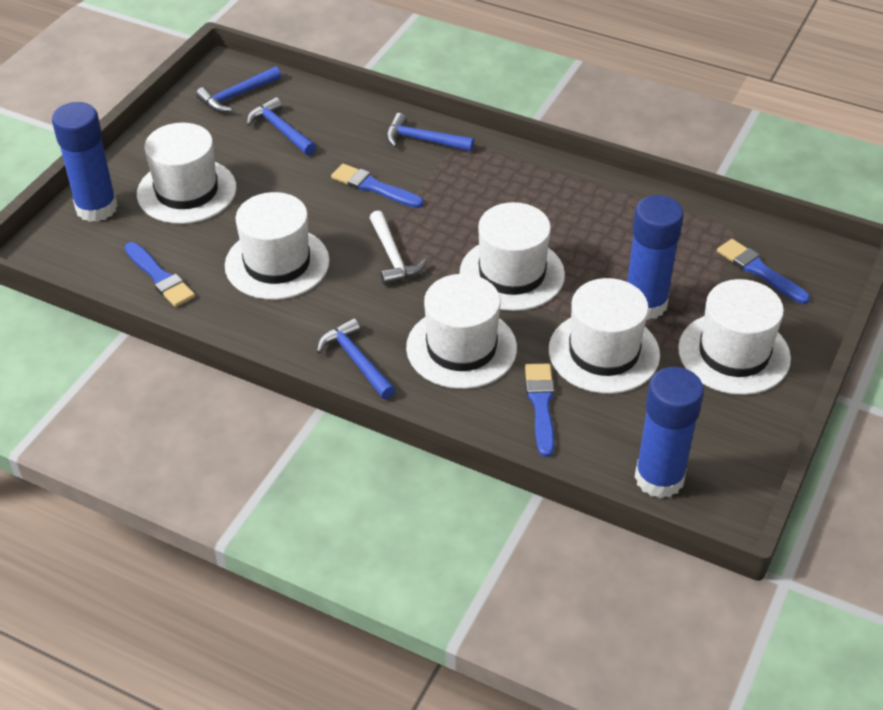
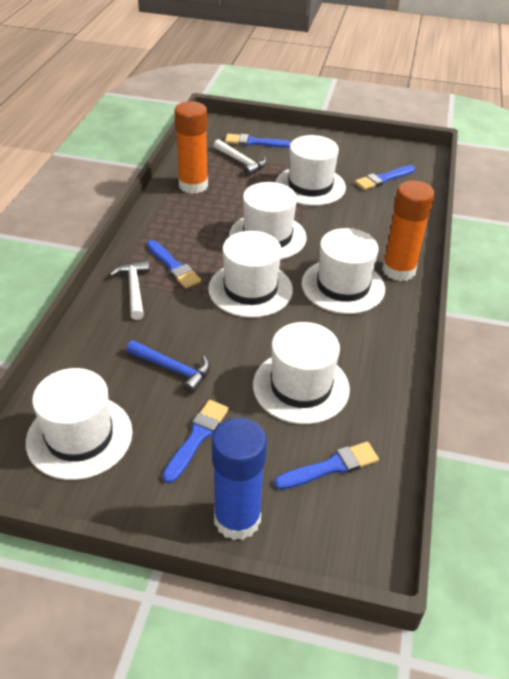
blue brush: 4 -> 5
blue glue stick: 3 -> 1
blue hammer: 4 -> 1
orange glue stick: 0 -> 2
white hammer: 1 -> 2

